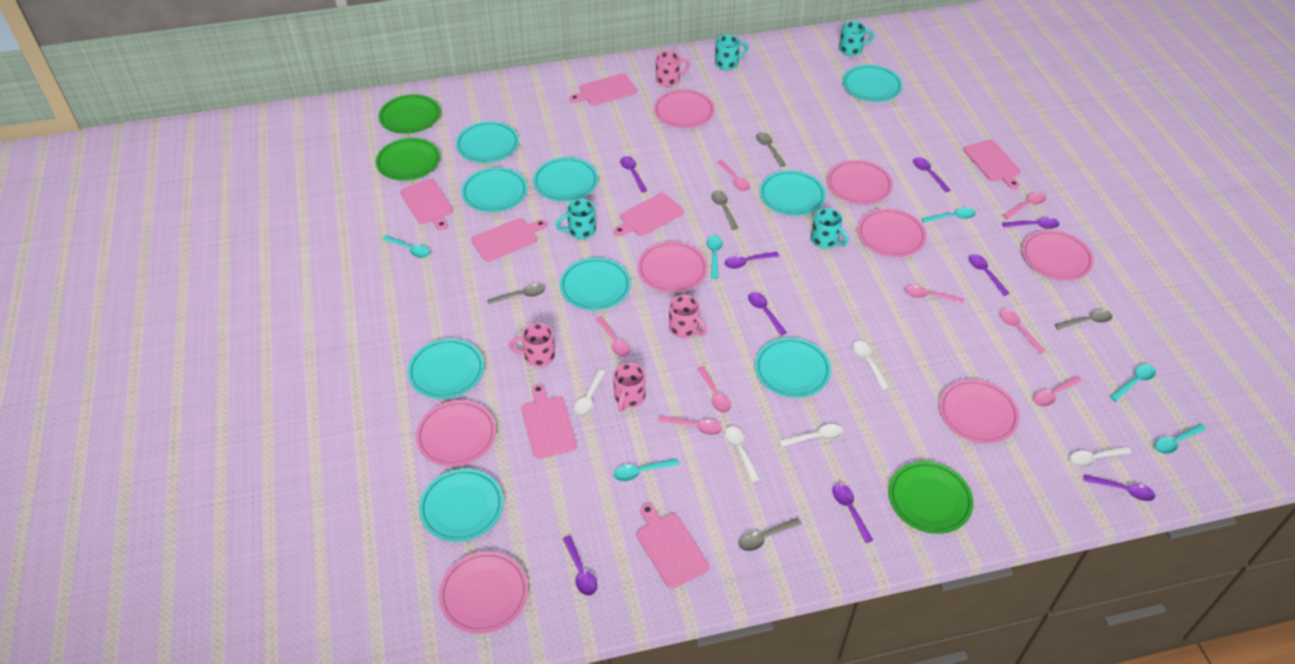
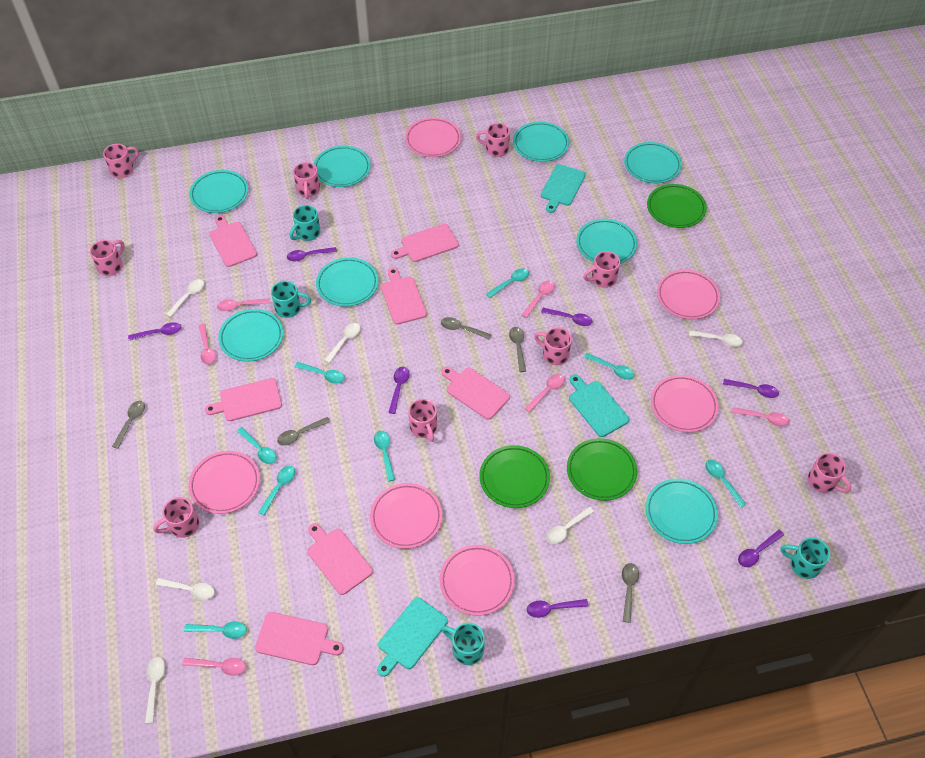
pink mug: 4 -> 9
pink plate: 8 -> 6
pink spoon: 8 -> 6
purple spoon: 9 -> 7
turquoise cutting board: 0 -> 3
turquoise plate: 9 -> 8
turquoise spoon: 6 -> 8
white spoon: 5 -> 6

